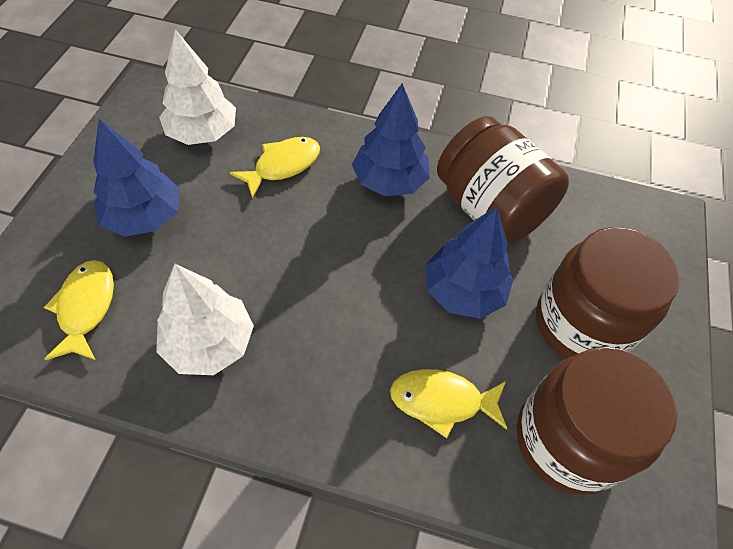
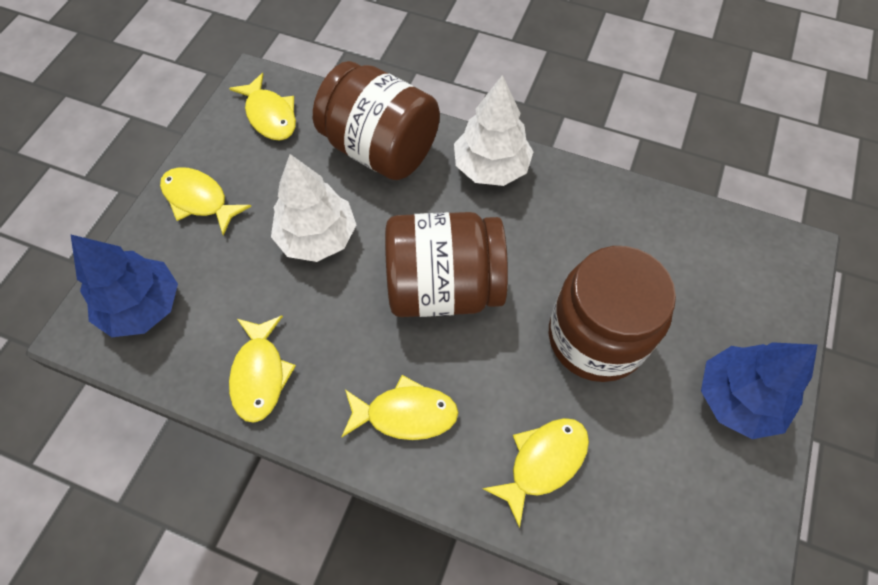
blue tree: 3 -> 2
yellow fish: 3 -> 5

